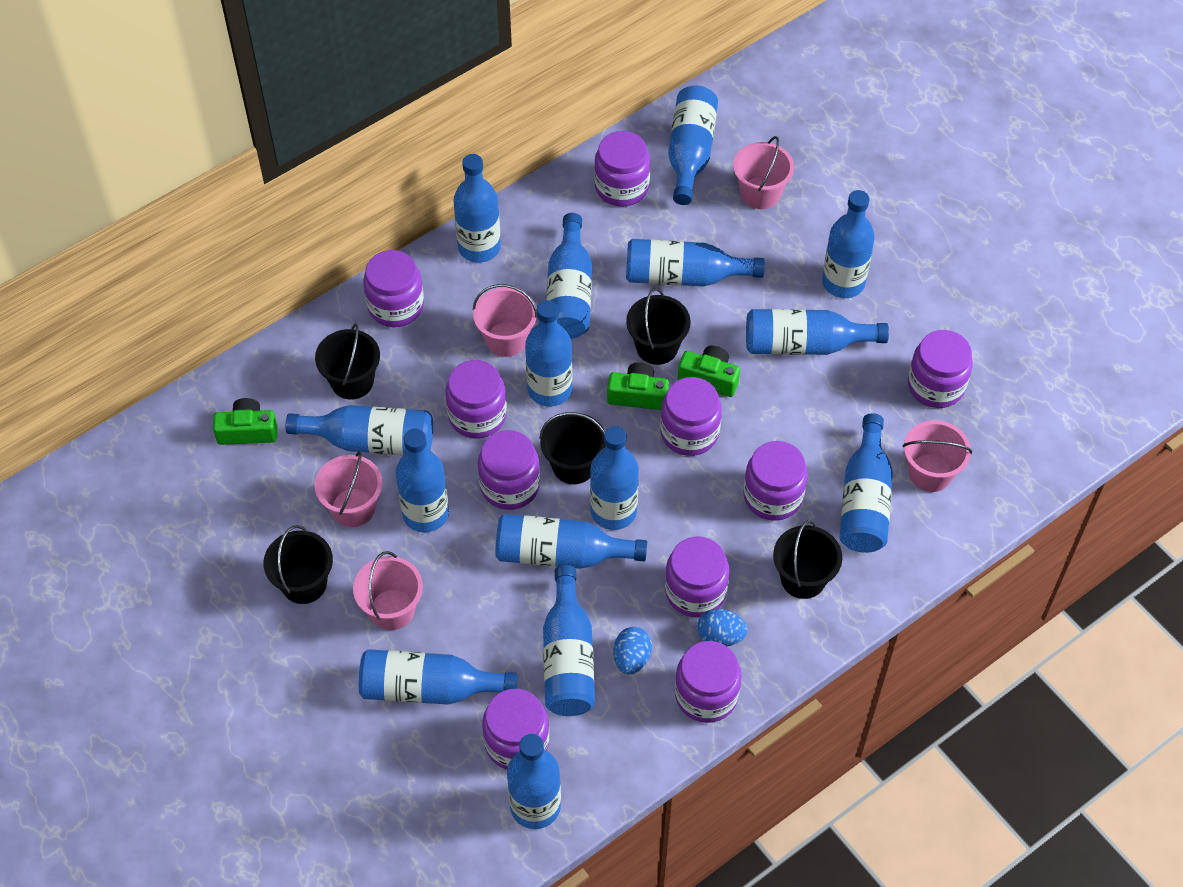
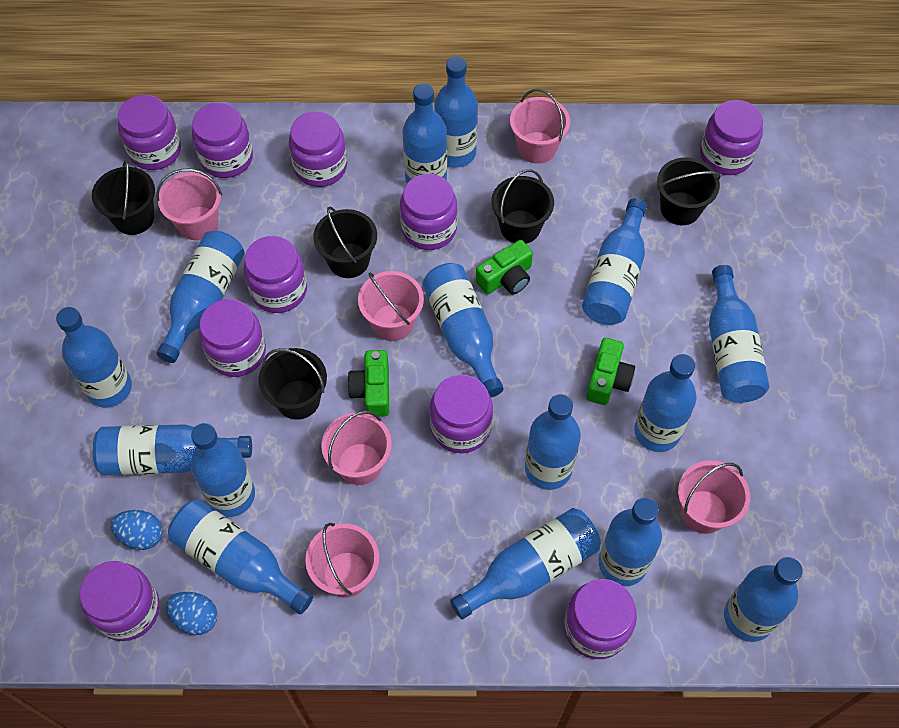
pink bucket: 5 -> 6

